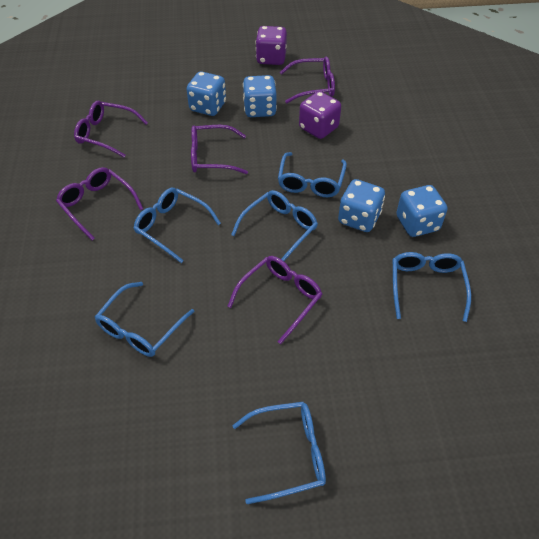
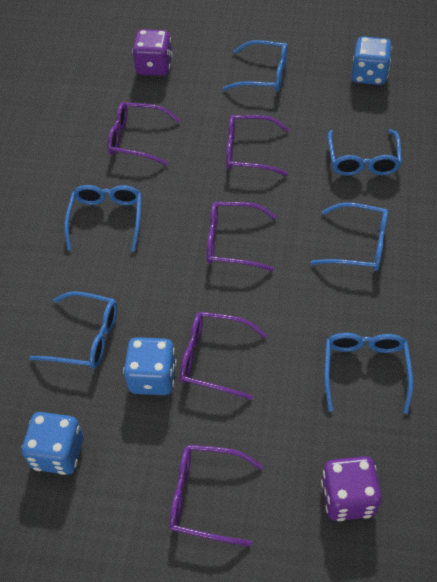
blue dice: 4 -> 3

